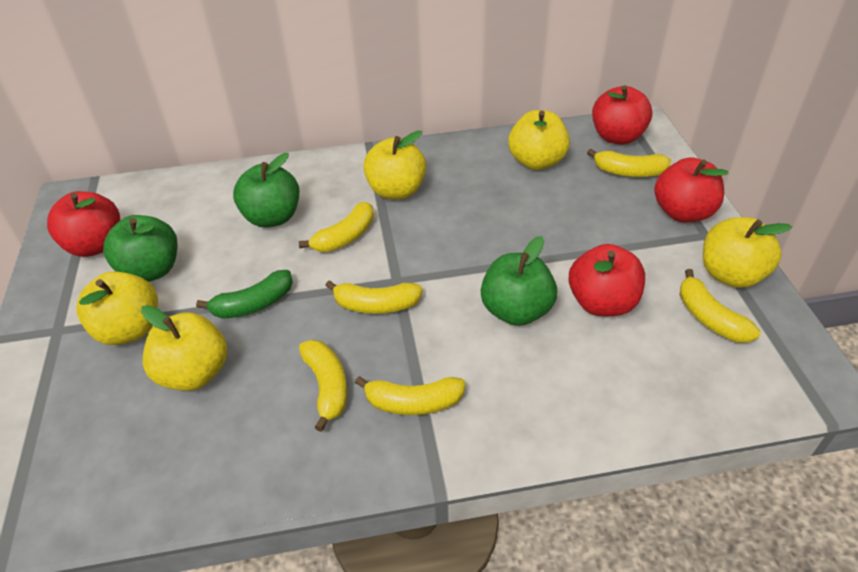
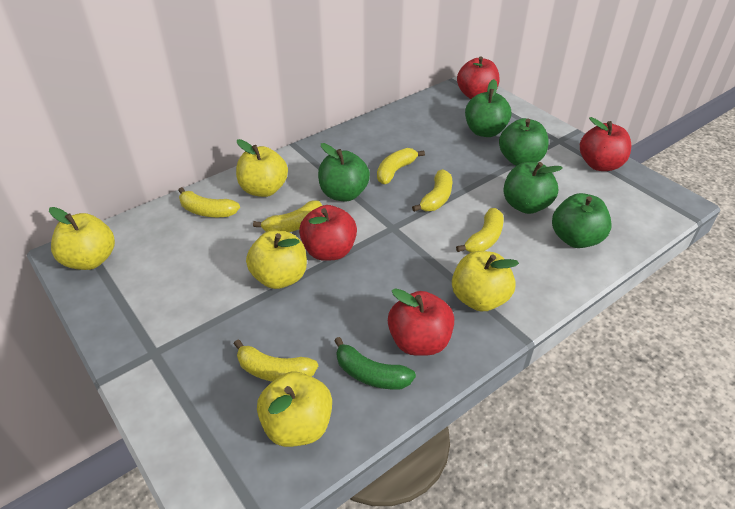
green apple: 3 -> 5

